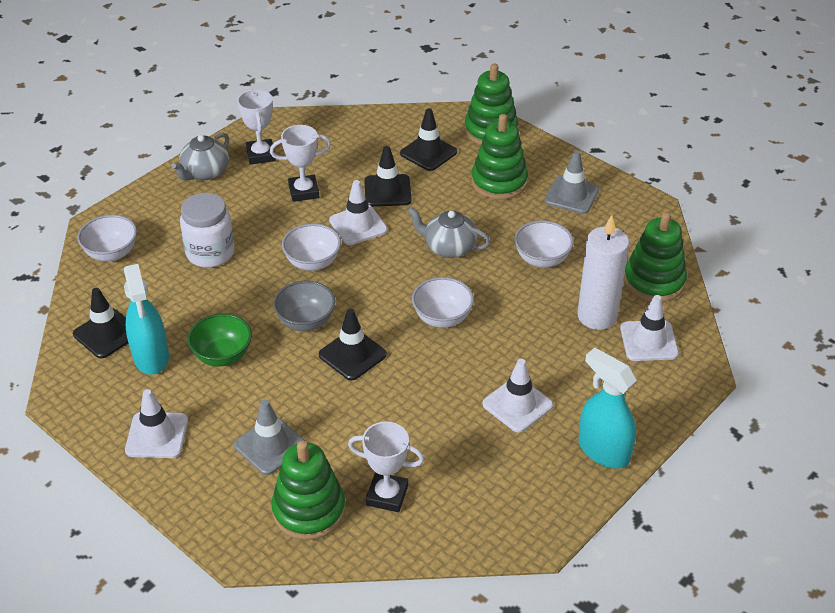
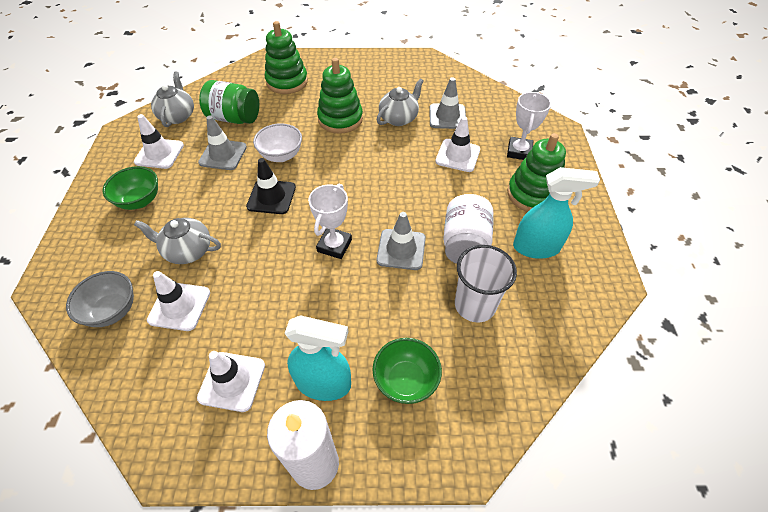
black traffic cone: 4 -> 1
green bowl: 1 -> 2
green jar: 0 -> 1
green stacking toy: 4 -> 3
grey teapot: 2 -> 3
grey traffic cone: 2 -> 3
white bowl: 4 -> 1
white cup: 0 -> 1
white trophy: 3 -> 2

